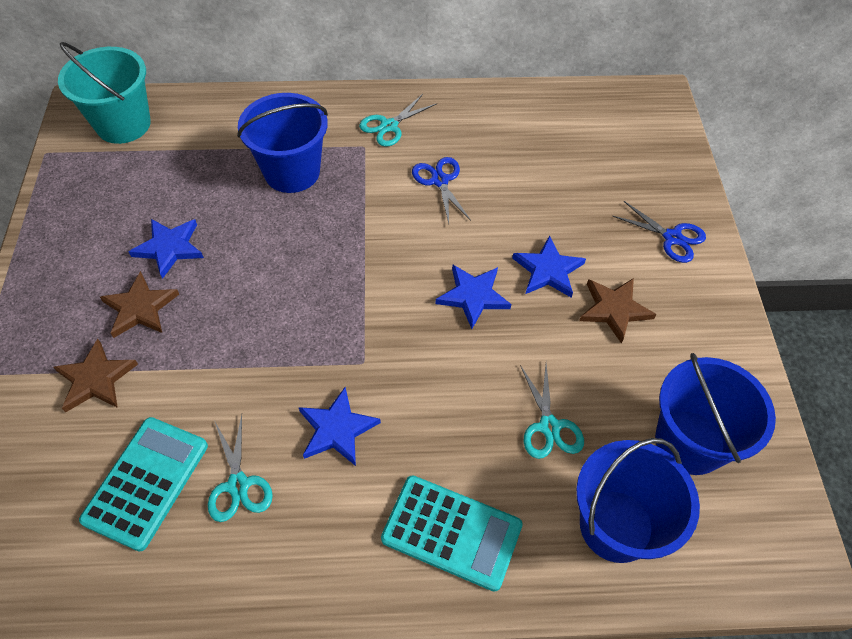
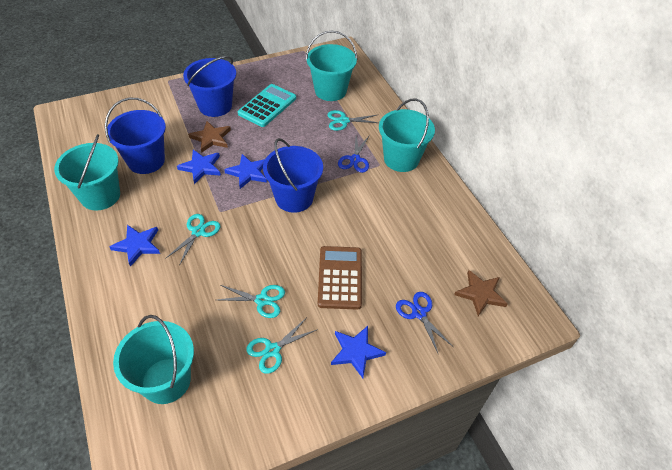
brown calculator: 0 -> 1
brown star: 3 -> 2
turquoise bucket: 1 -> 4
turquoise calculator: 2 -> 1
turquoise scissors: 3 -> 4

